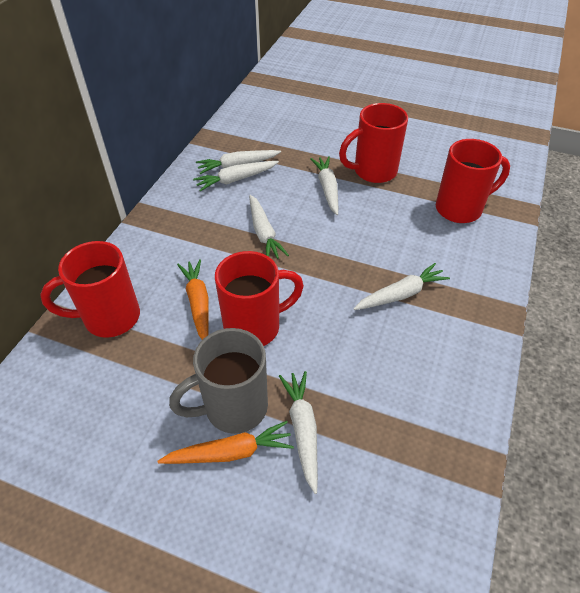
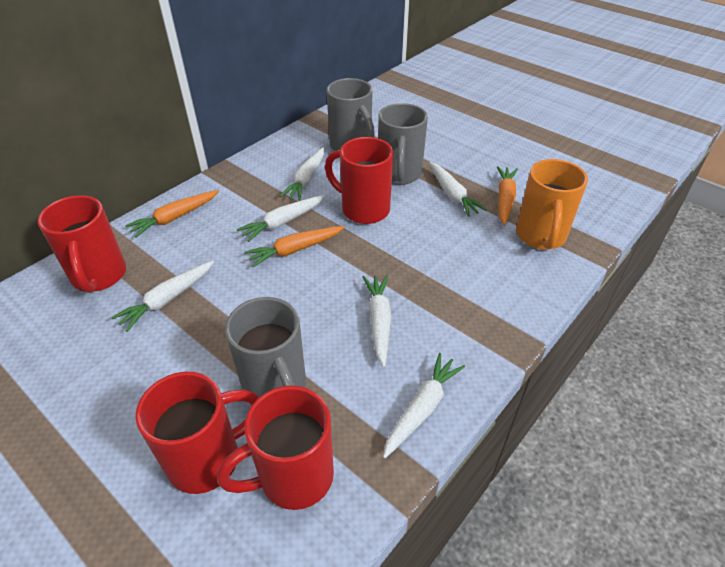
grey mug: 1 -> 3
orange carrot: 2 -> 3
orange mug: 0 -> 1

